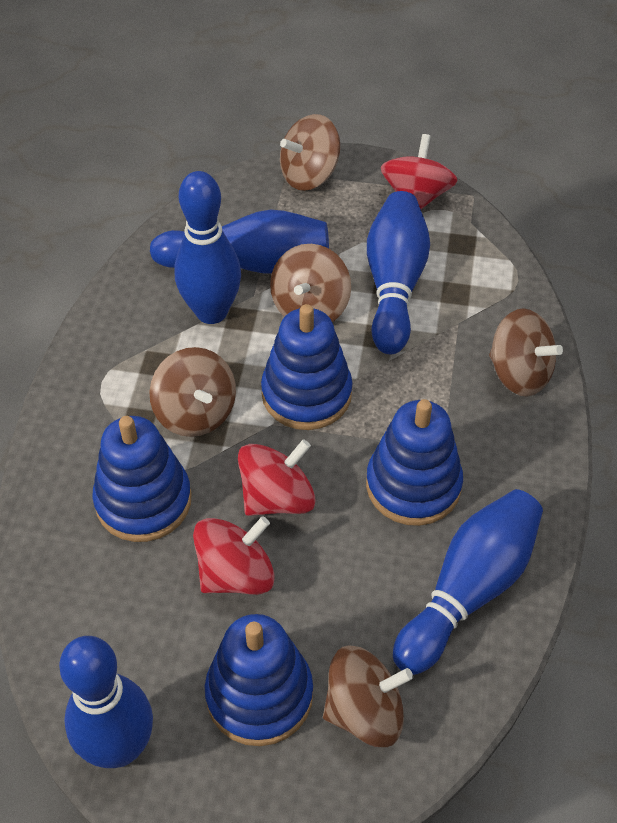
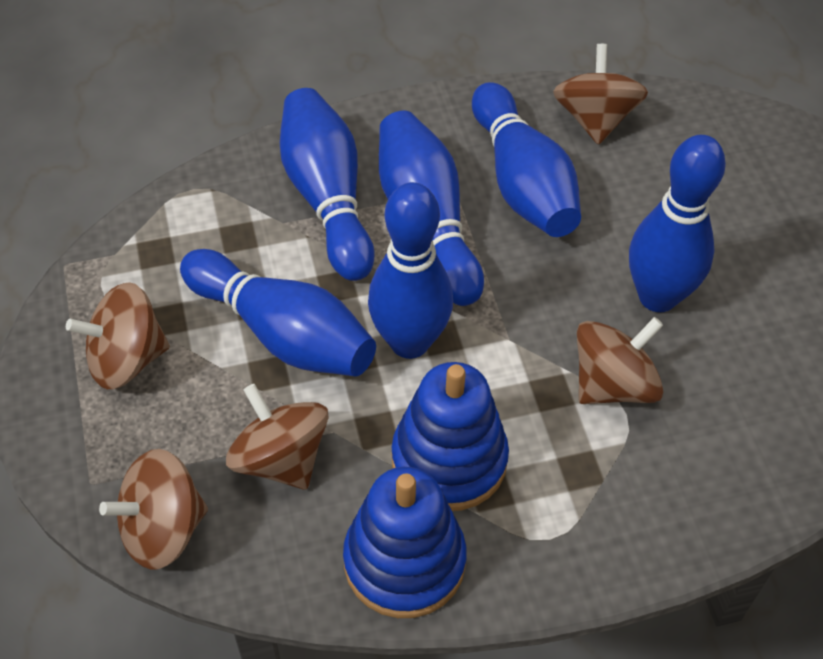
blue bowling pin: 5 -> 6
blue stacking toy: 4 -> 2
red spinning top: 3 -> 0

